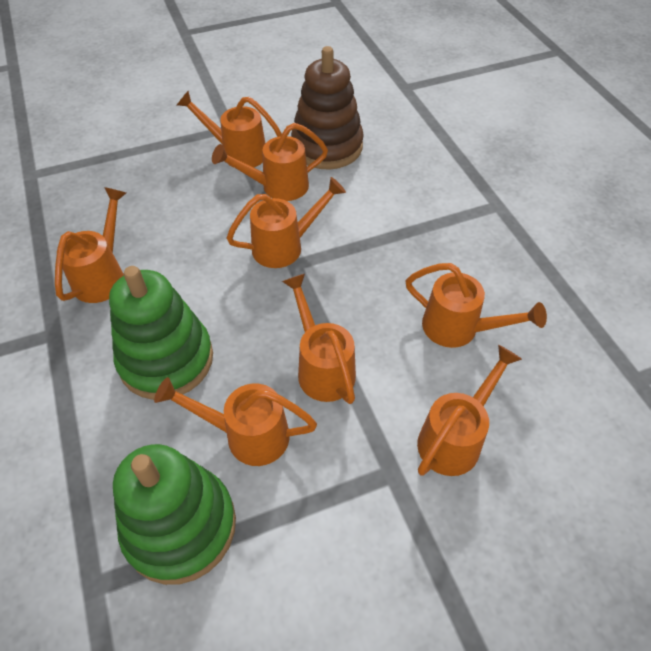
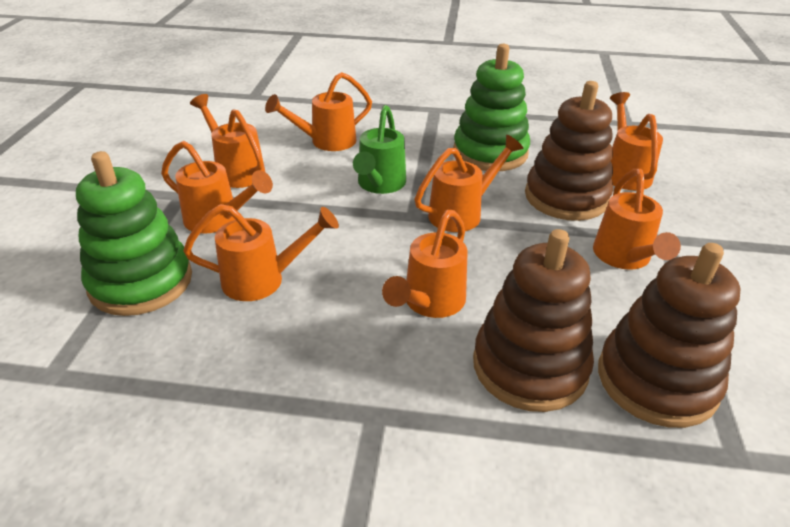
brown stacking toy: 1 -> 3
green watering can: 0 -> 1

